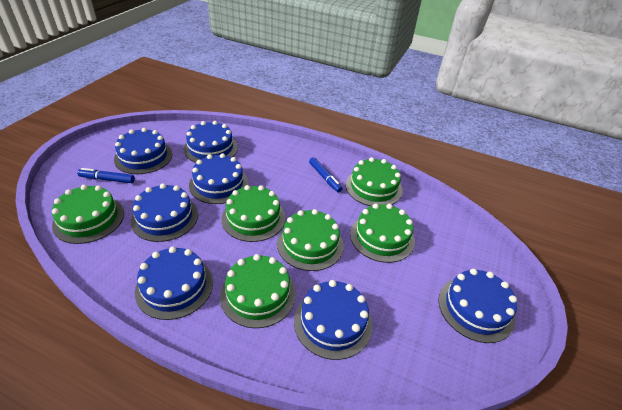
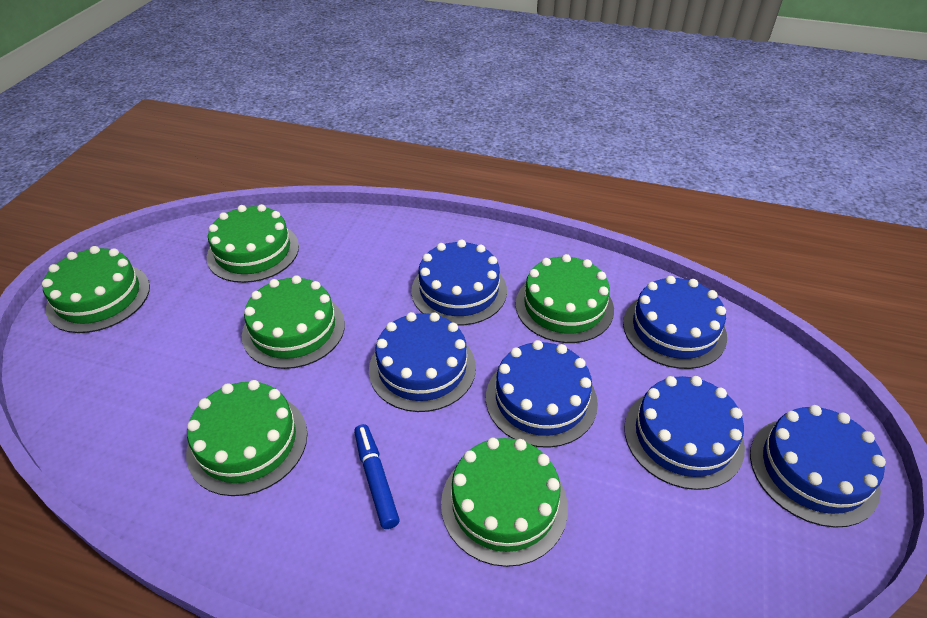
blue cake: 7 -> 6
blue marker: 2 -> 1

